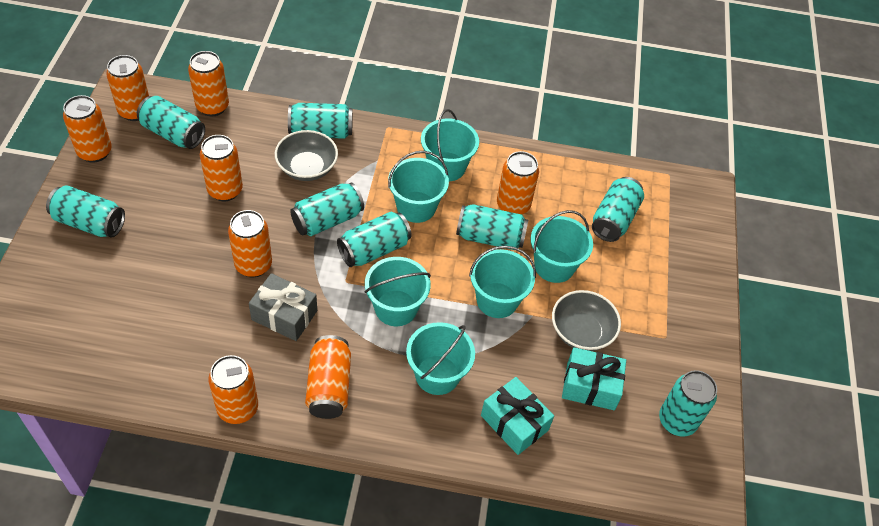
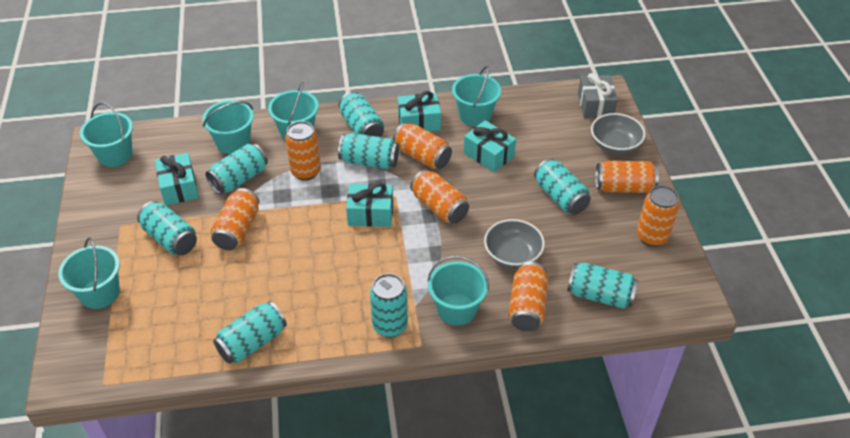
orange can: 8 -> 7
turquoise gift: 2 -> 4

